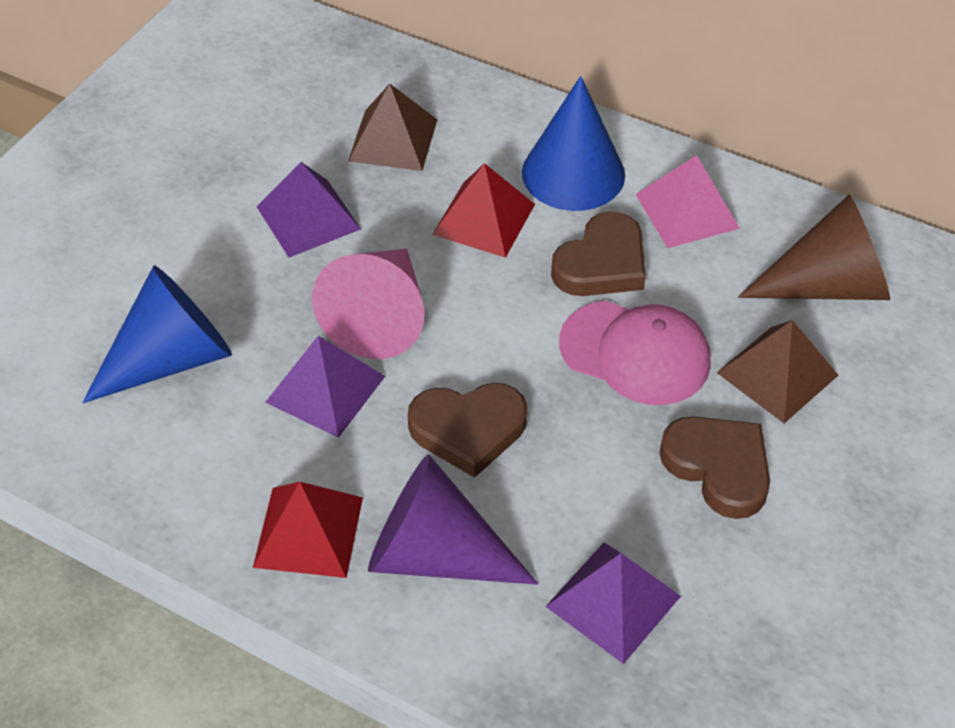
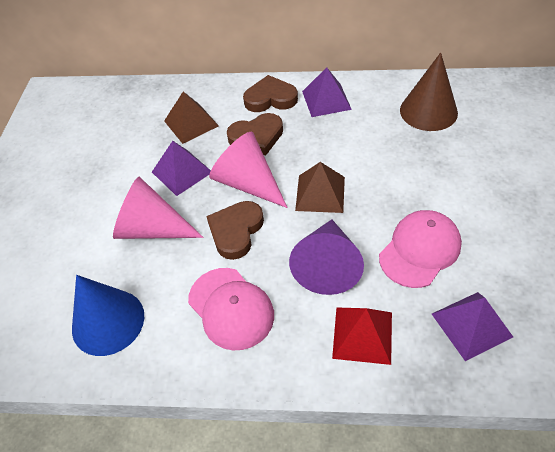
blue cone: 2 -> 1
pink cap: 1 -> 2
pink cone: 1 -> 2
pink pyramid: 1 -> 0
red pyramid: 2 -> 1

